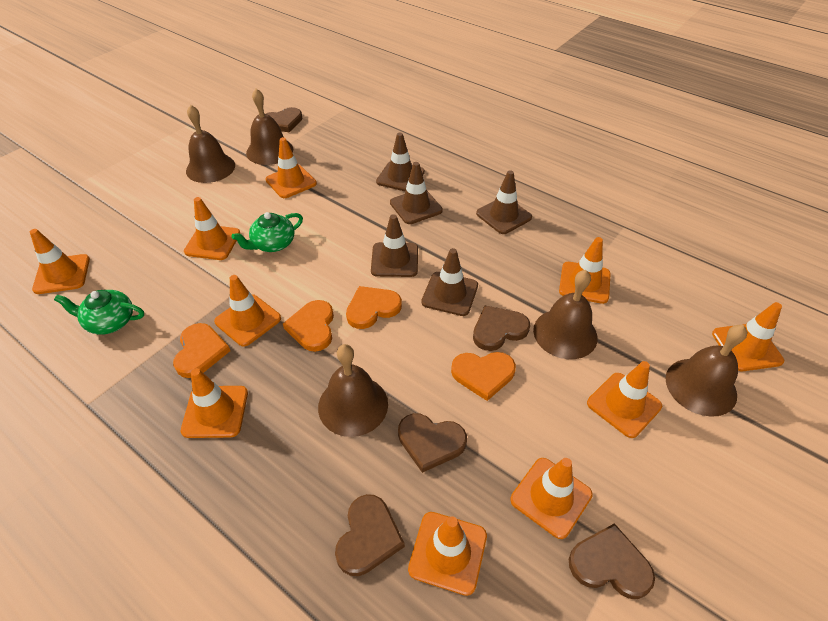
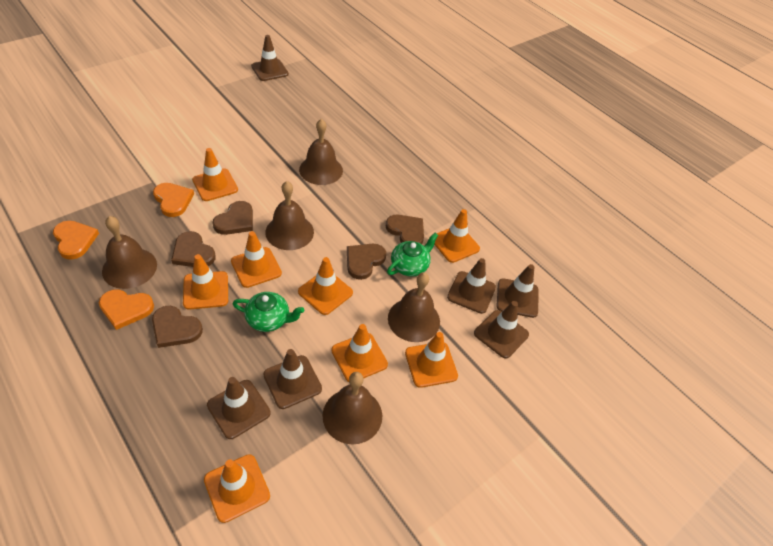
brown traffic cone: 5 -> 6
orange heart: 4 -> 3
orange traffic cone: 10 -> 8

